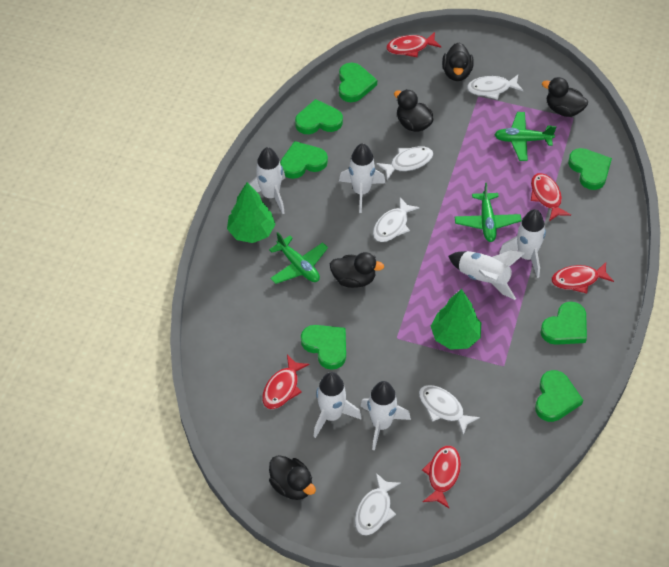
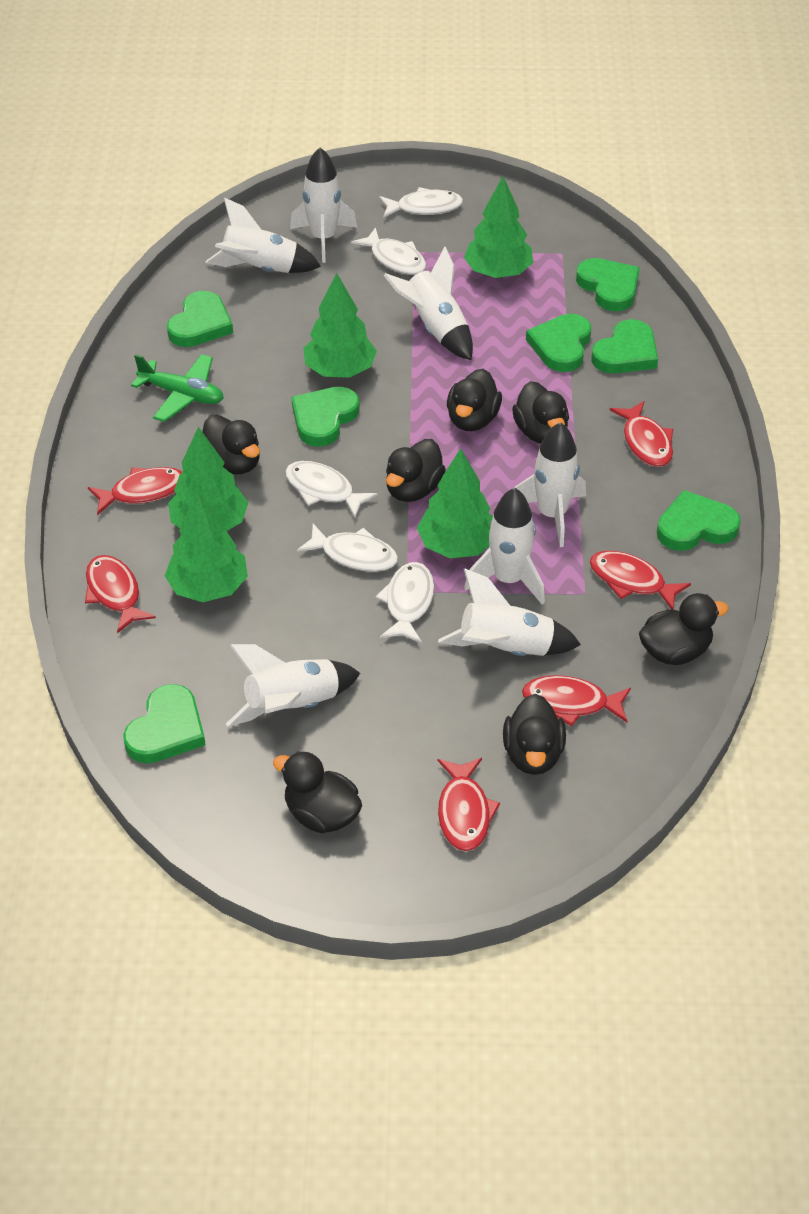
black duck: 5 -> 7
green plane: 3 -> 1
green tree: 2 -> 5
red fish: 5 -> 6
white rocket: 6 -> 7

